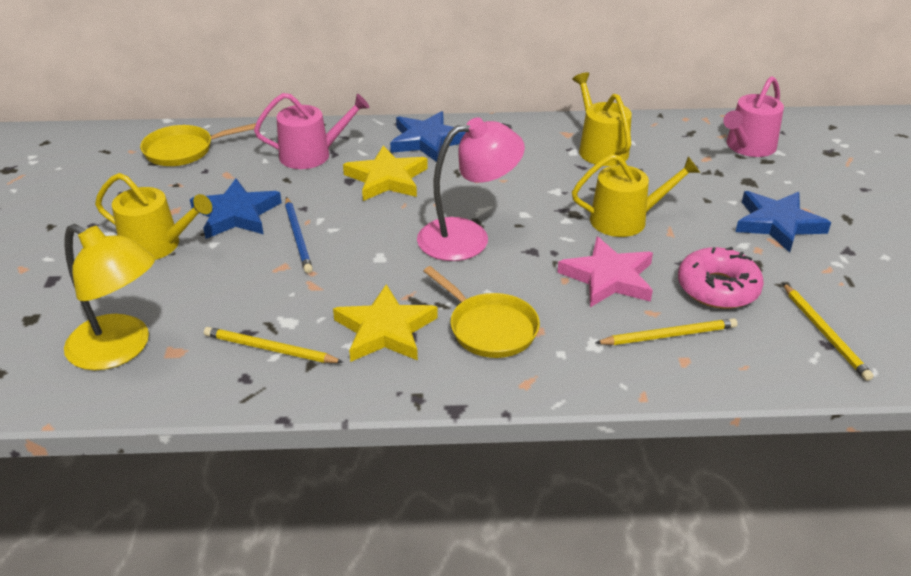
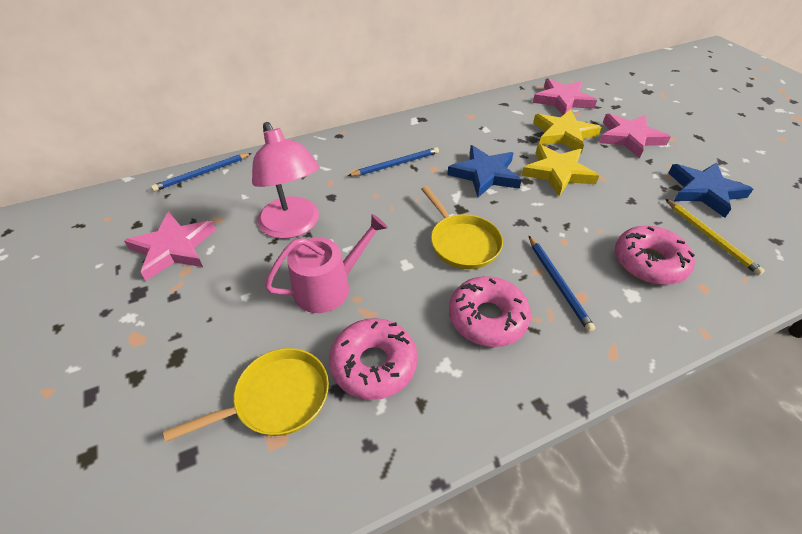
blue pencil: 1 -> 3
blue star: 3 -> 2
pink donut: 1 -> 3
pink star: 1 -> 3
pink watering can: 2 -> 1
yellow lamp: 1 -> 0
yellow pencil: 3 -> 1
yellow watering can: 3 -> 0

